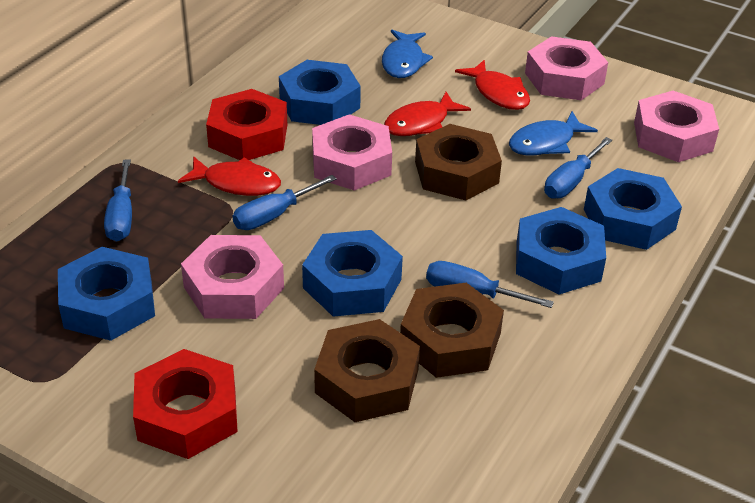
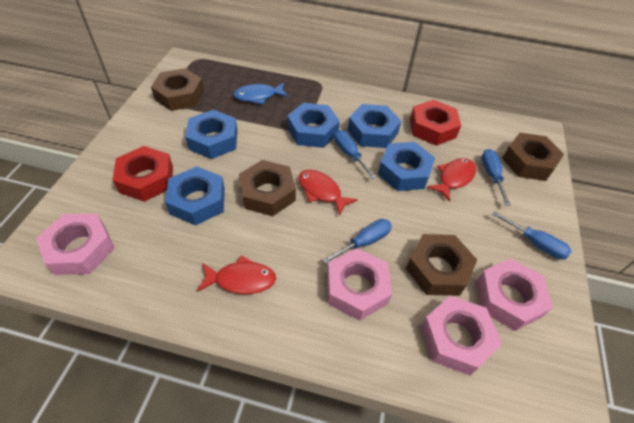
blue fish: 2 -> 1
brown nut: 3 -> 4

